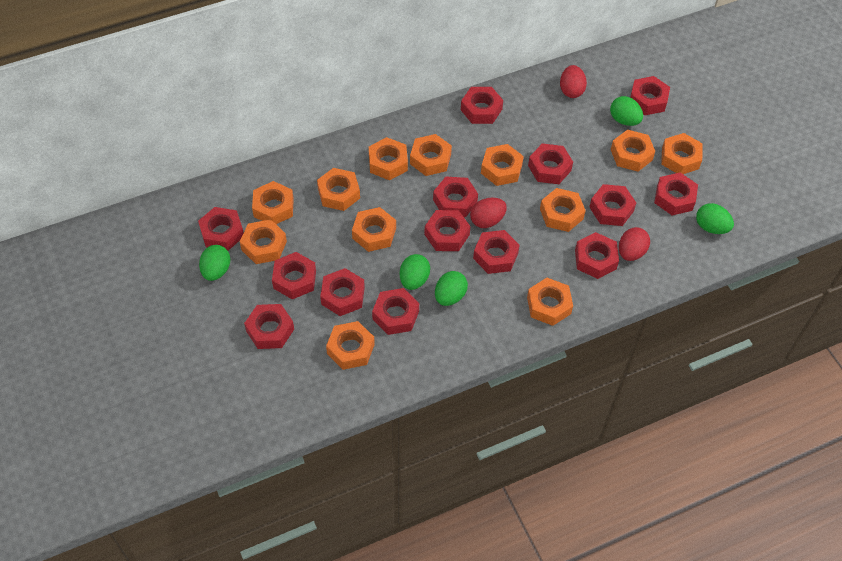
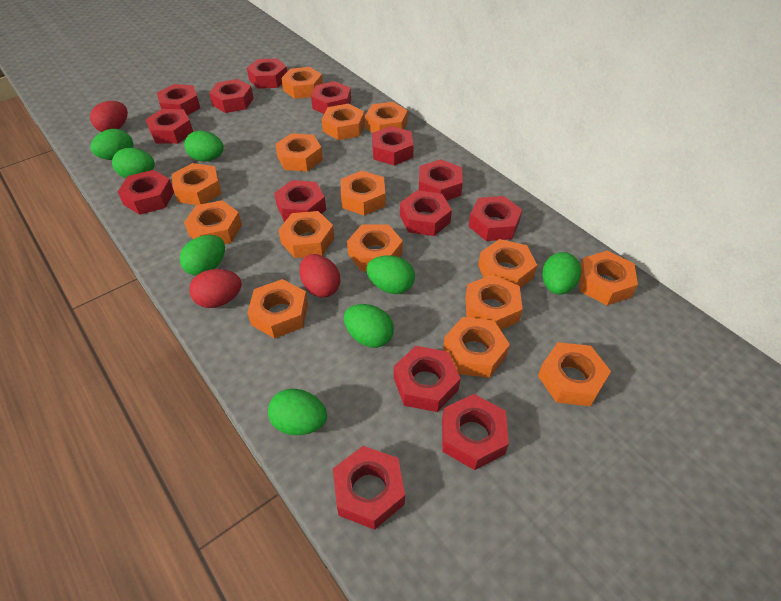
green egg: 5 -> 8
orange nut: 12 -> 15

